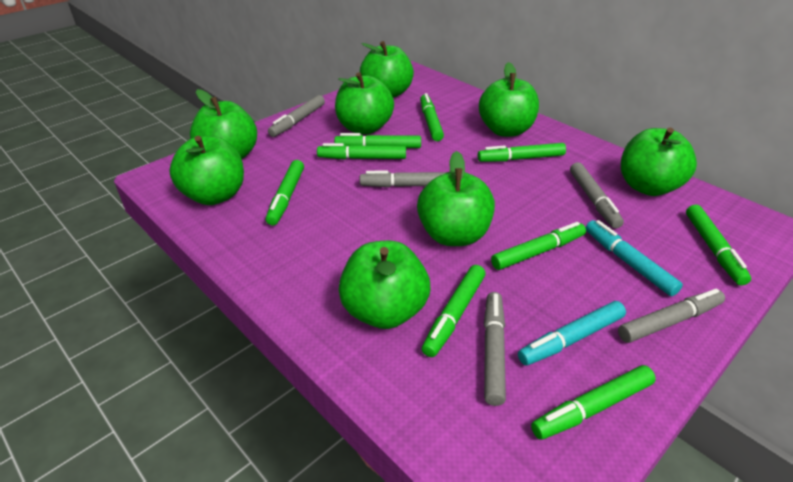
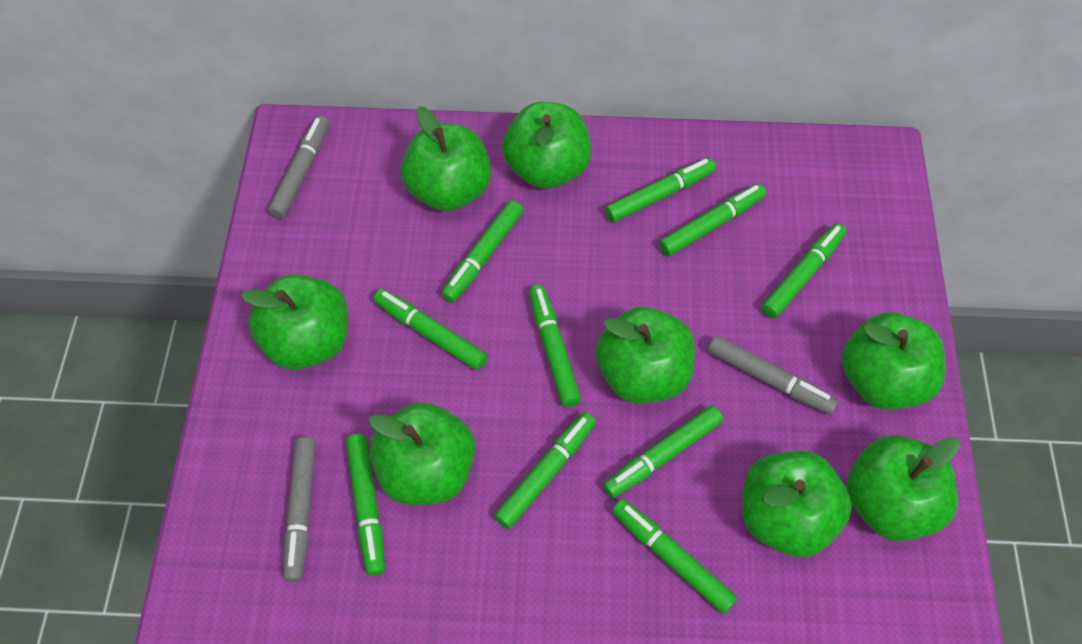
green marker: 9 -> 10
grey marker: 5 -> 3
turquoise marker: 2 -> 0

